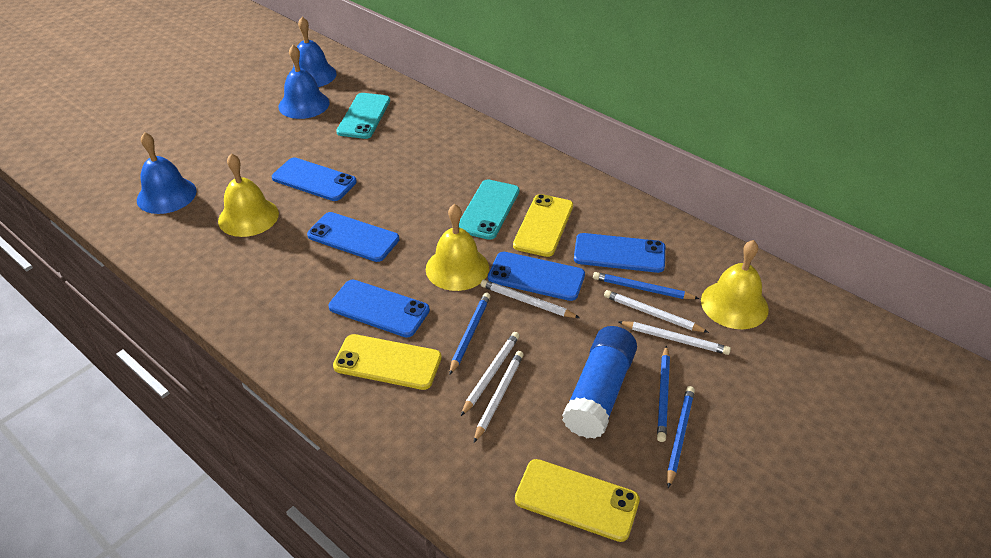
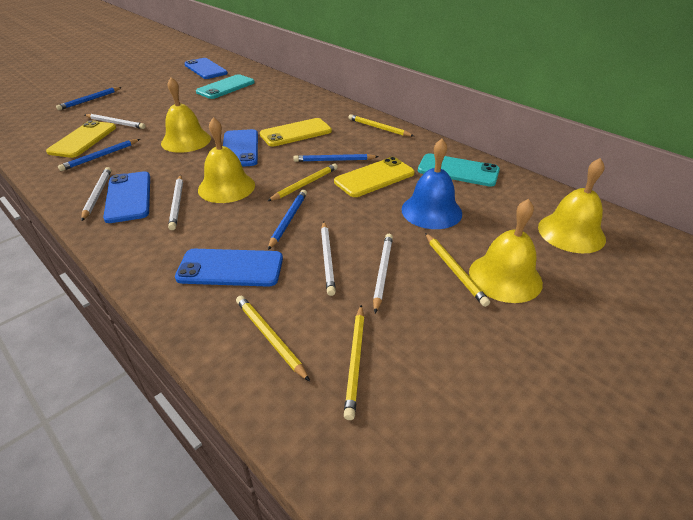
blue bell: 3 -> 1
blue glue stick: 1 -> 0
blue phone: 5 -> 4
yellow bell: 3 -> 4
yellow pencil: 0 -> 5

